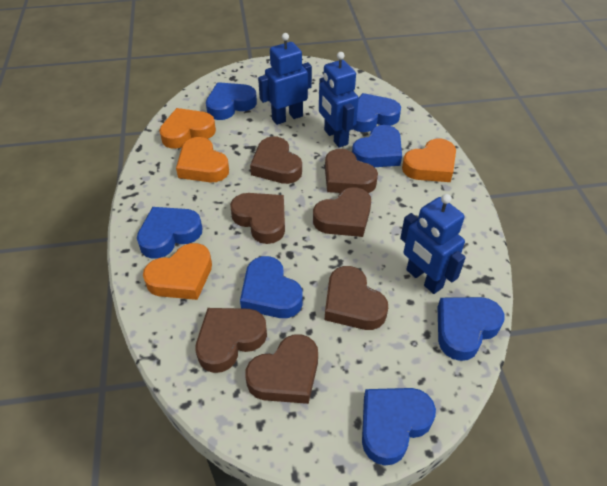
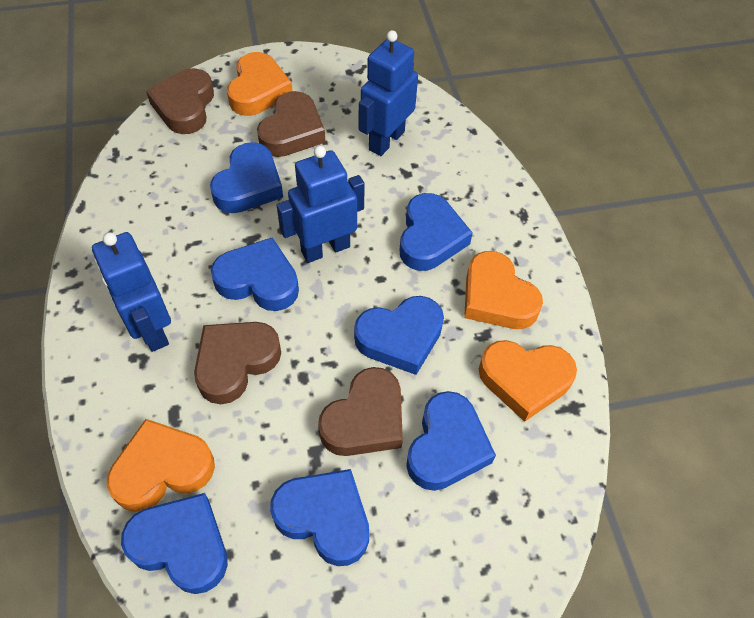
brown heart: 7 -> 4

